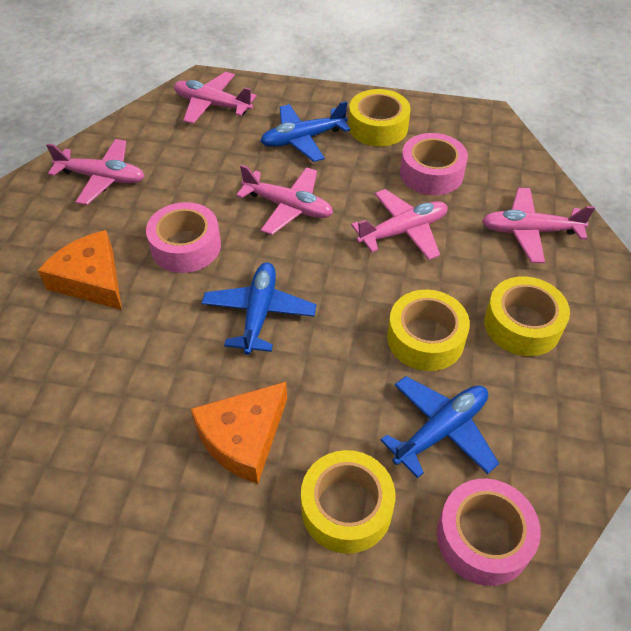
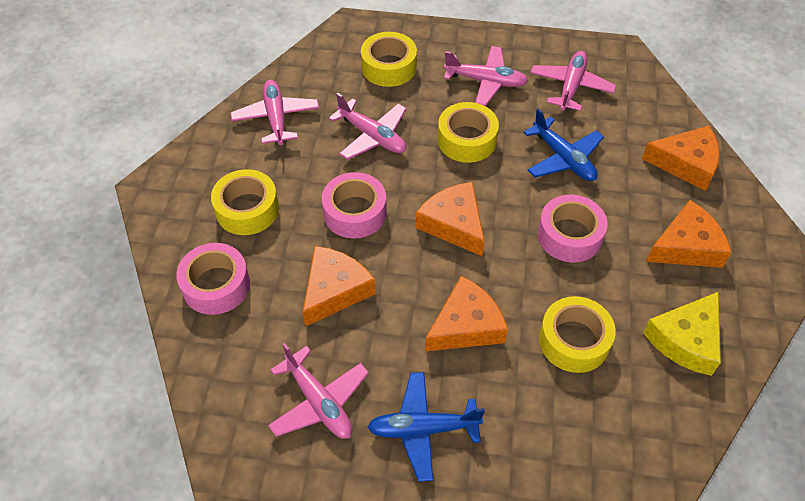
blue plane: 3 -> 2
orange cheese: 2 -> 5
yellow cheese: 0 -> 1

